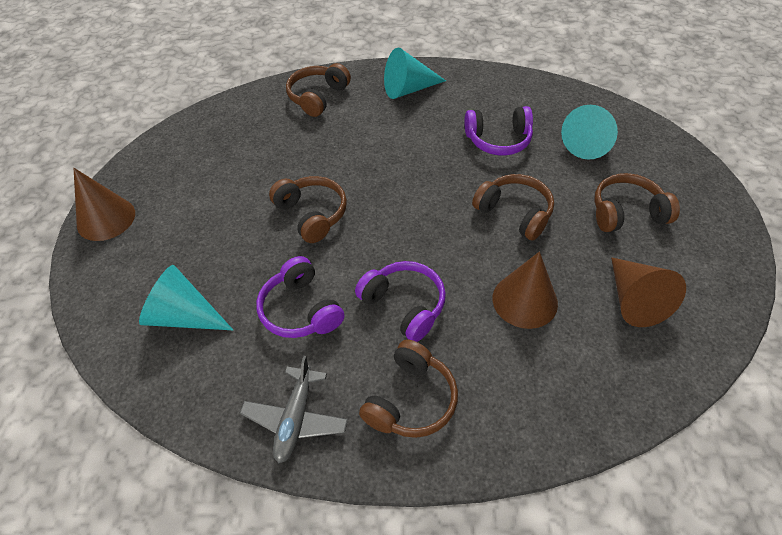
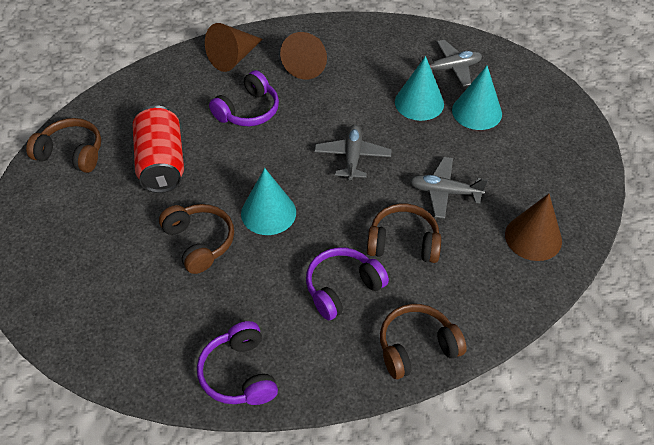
brown headphones: 5 -> 4
grey plane: 1 -> 3
red can: 0 -> 1

